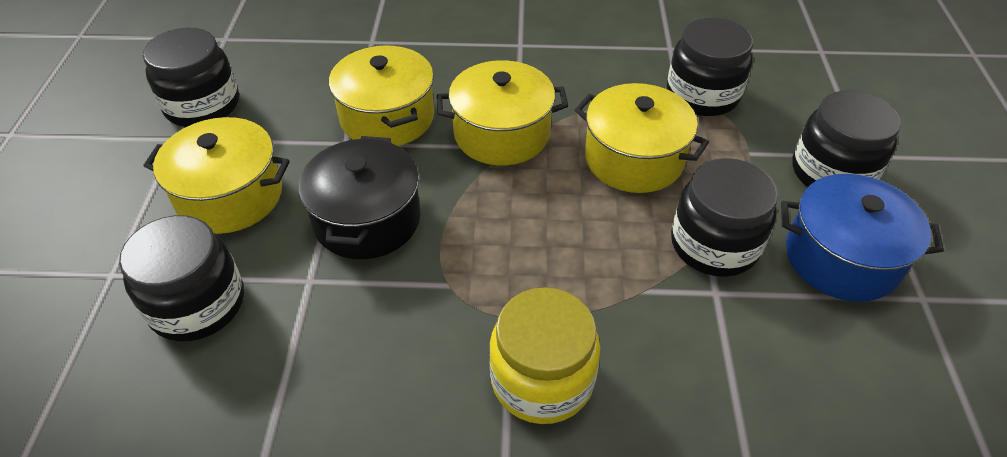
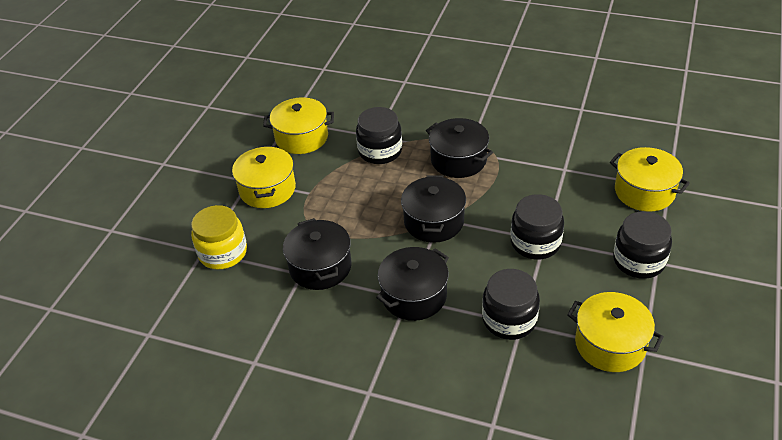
black jar: 5 -> 4
black pot: 1 -> 4
blue pot: 1 -> 0

